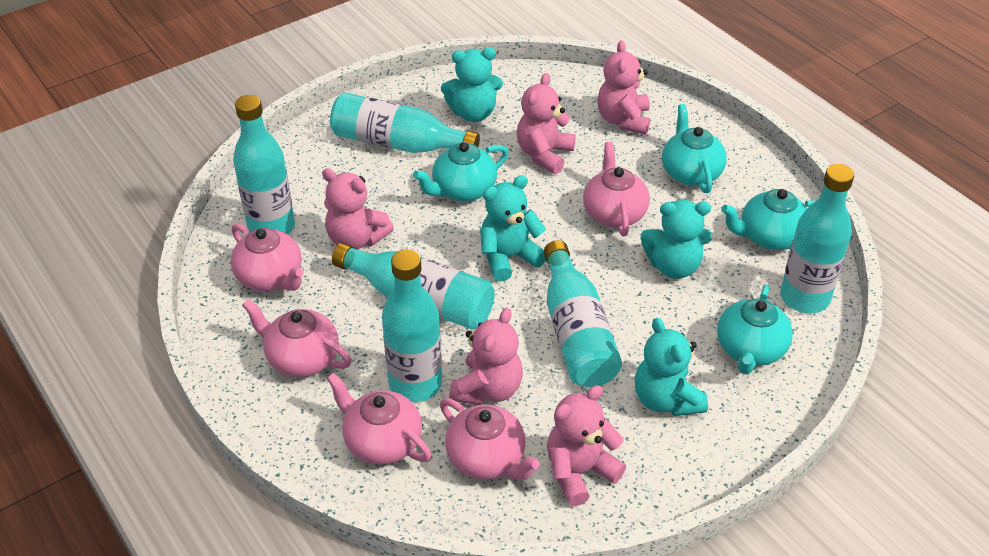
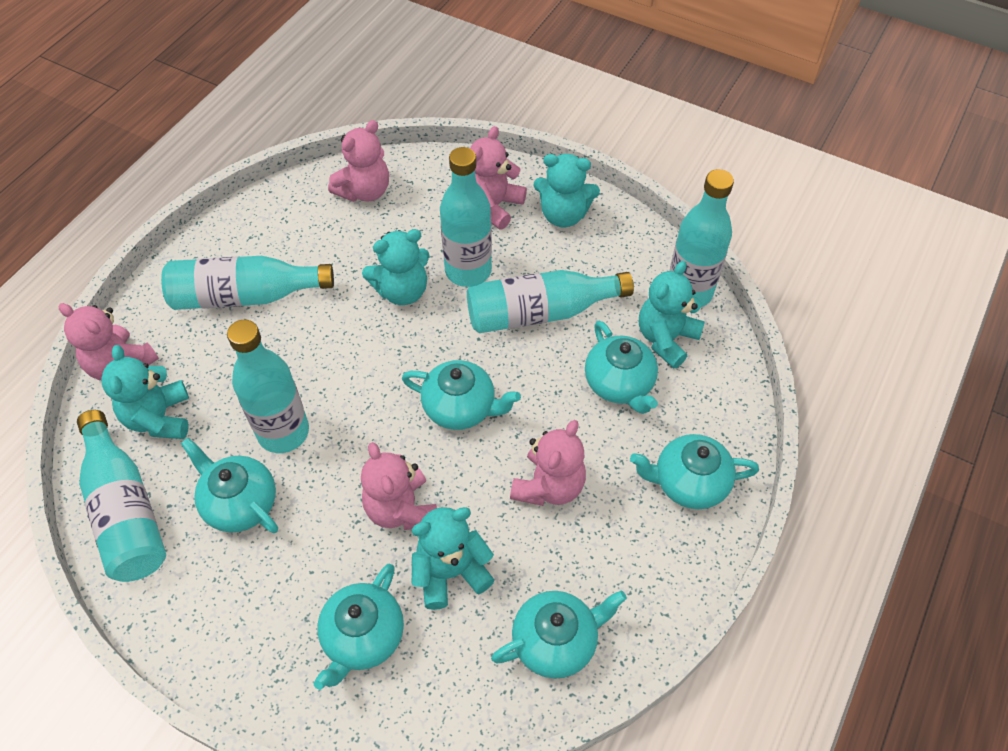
pink teapot: 5 -> 0
turquoise teapot: 4 -> 6
turquoise teddy bear: 4 -> 5

